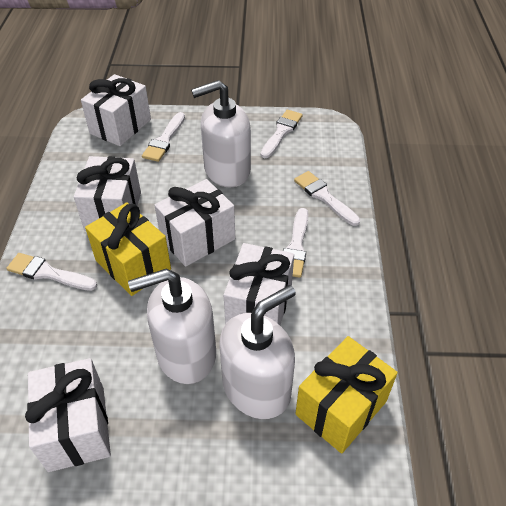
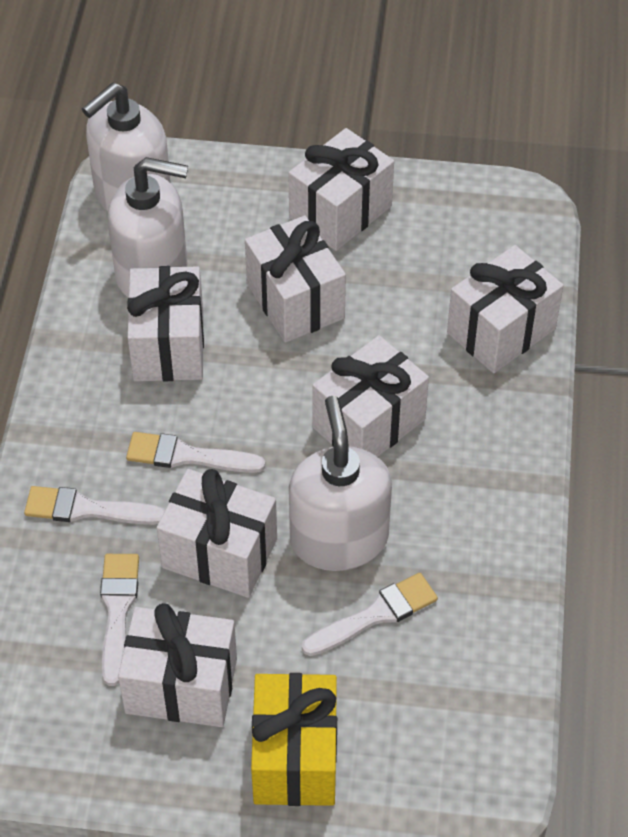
white brush: 5 -> 4
white gift: 5 -> 7
yellow gift: 2 -> 1

